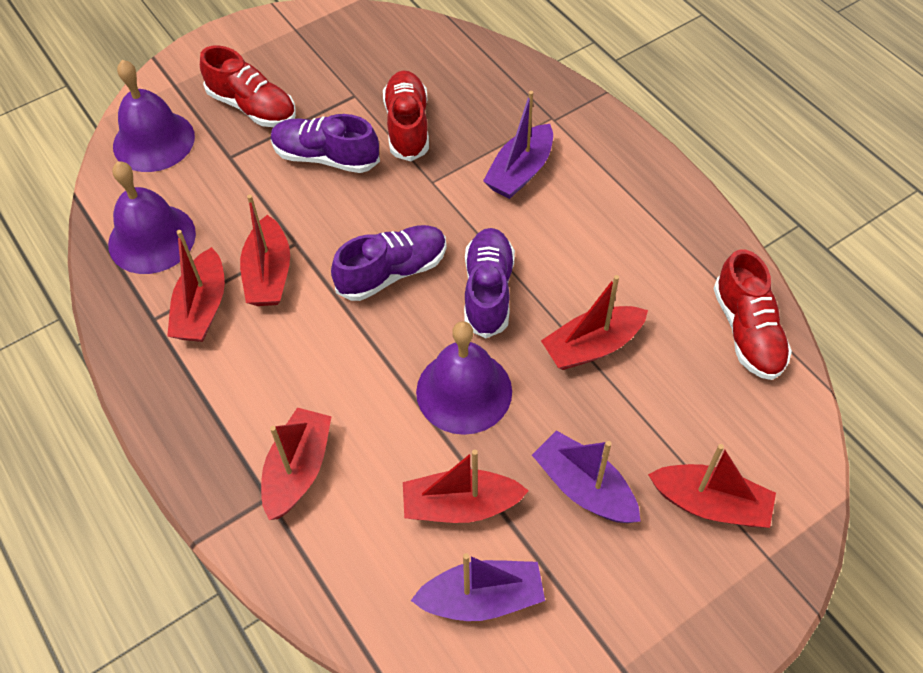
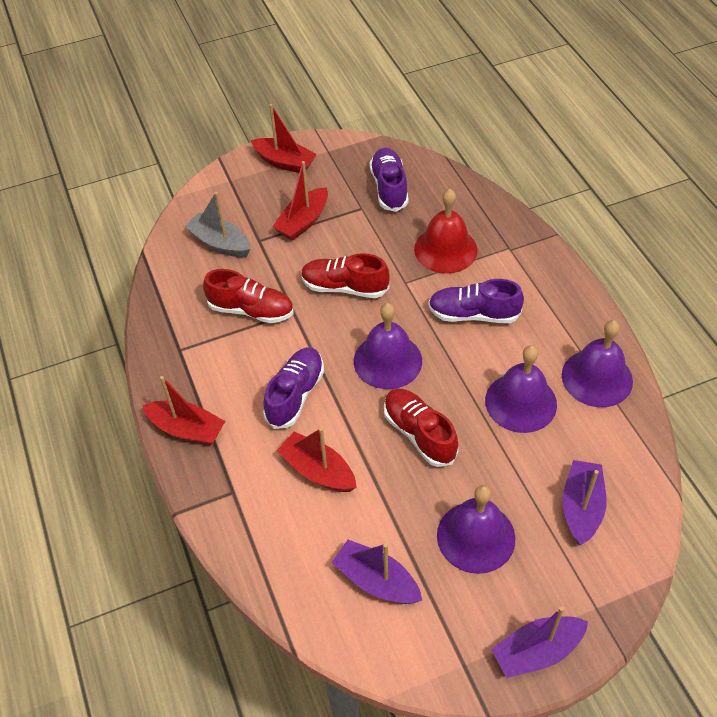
grey boat: 0 -> 1
purple bell: 3 -> 4
red bell: 0 -> 1
red boat: 6 -> 4

